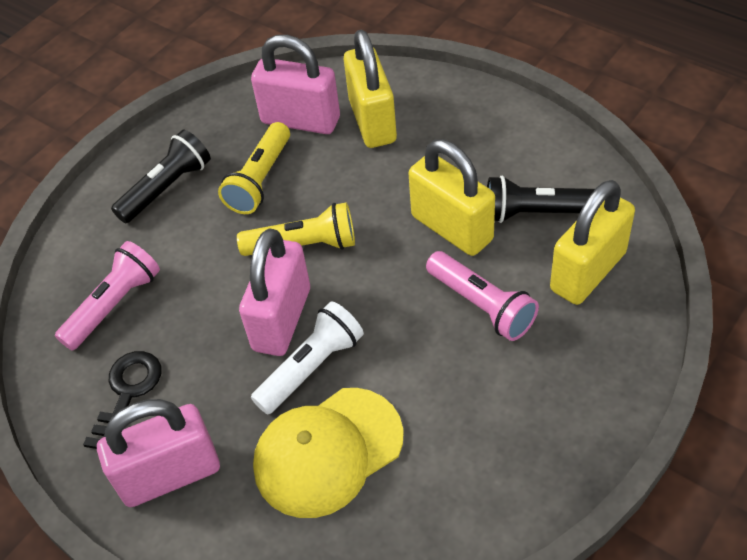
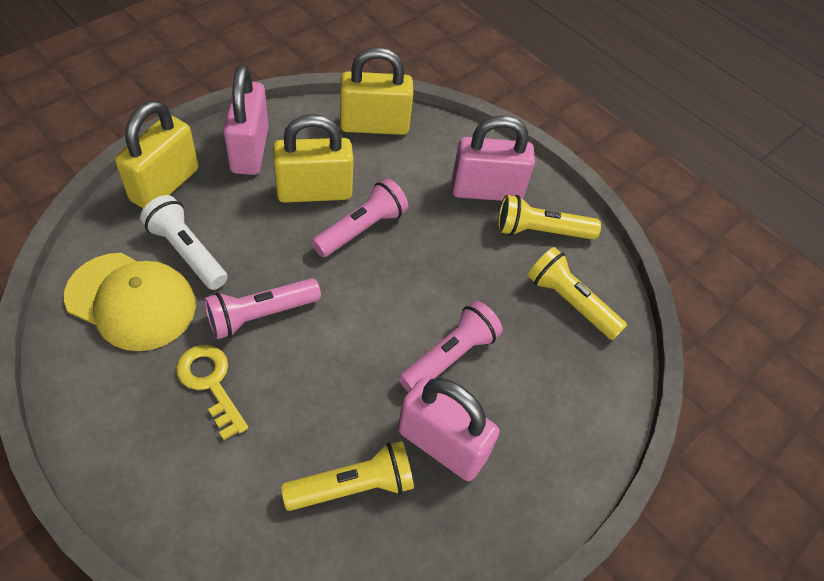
black flashlight: 2 -> 0
black key: 1 -> 0
pink flashlight: 2 -> 3
yellow flashlight: 2 -> 3
yellow key: 0 -> 1

